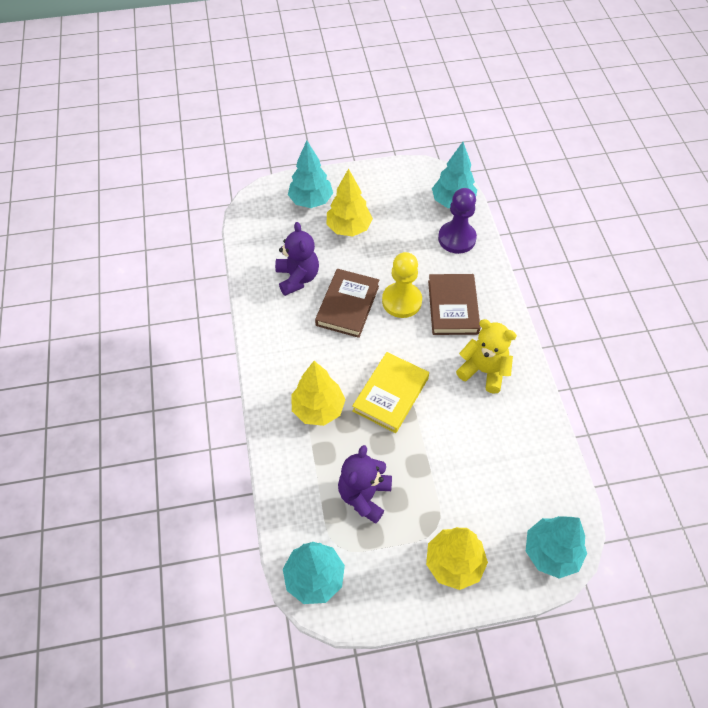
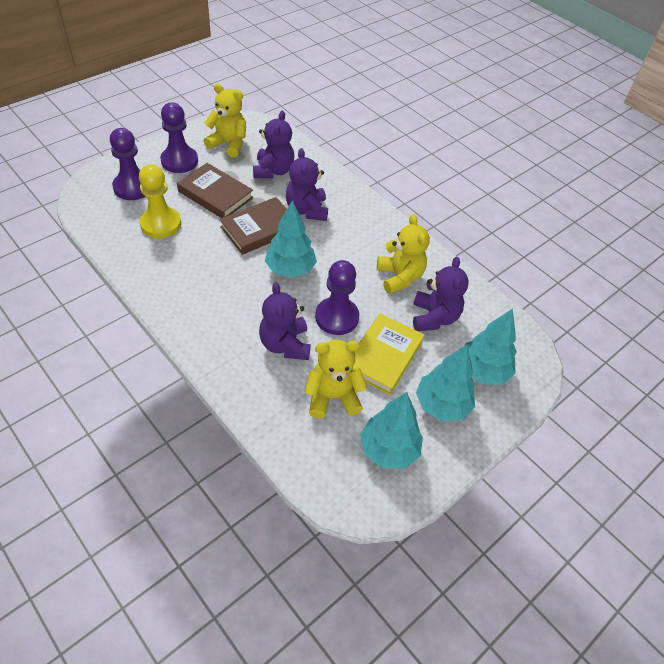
purple pawn: 1 -> 3
purple teddy bear: 2 -> 4
yellow teddy bear: 1 -> 3
yellow tree: 3 -> 0

